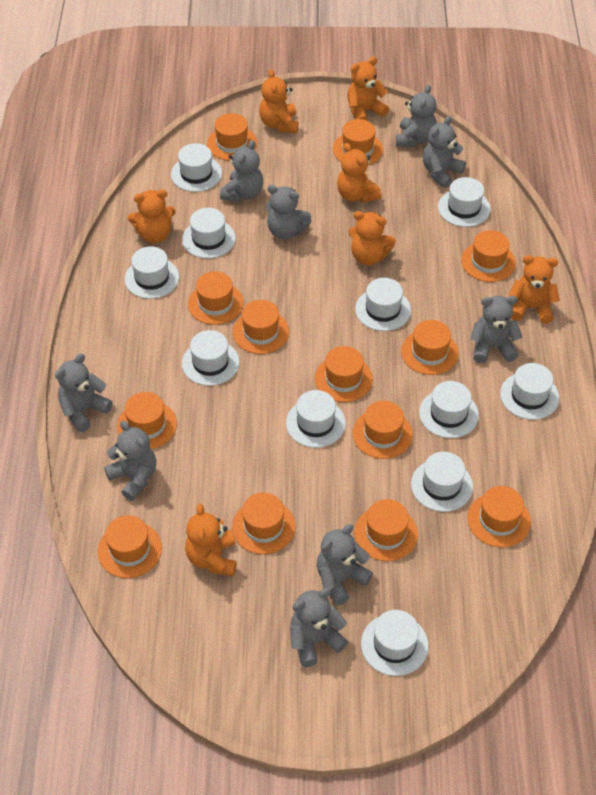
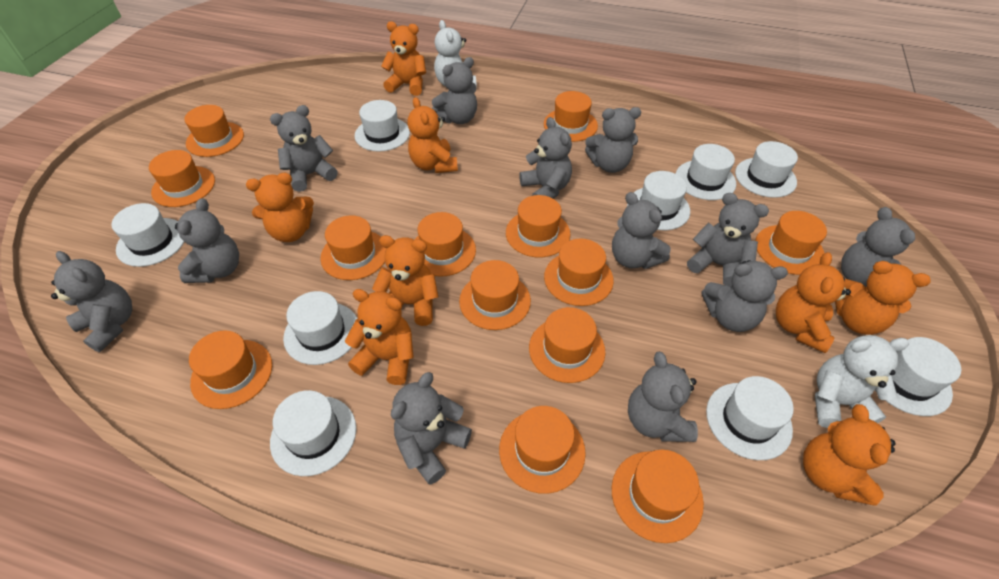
grey teddy bear: 9 -> 12
orange teddy bear: 7 -> 8
white hat: 11 -> 9
white teddy bear: 0 -> 2

